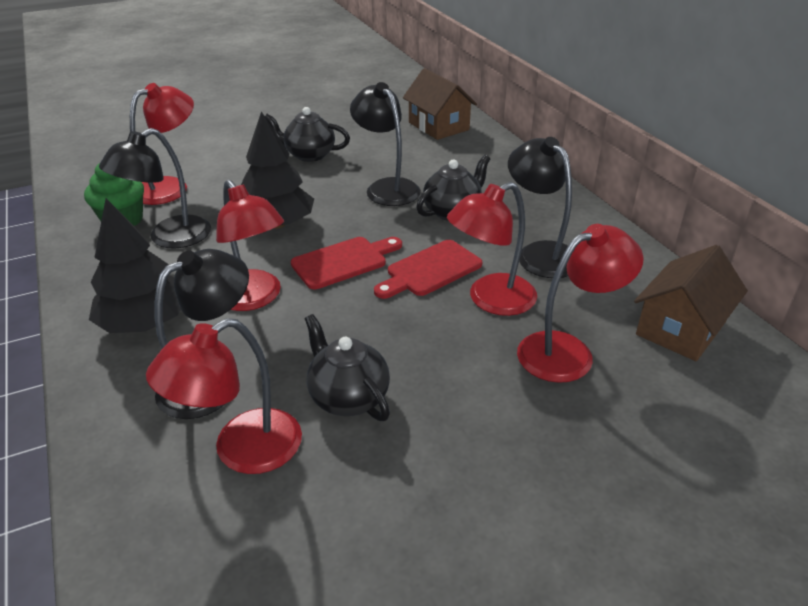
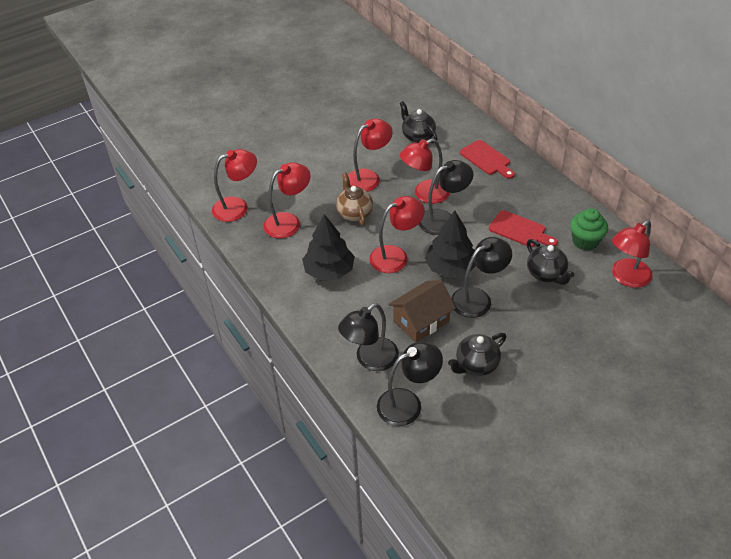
brown house: 2 -> 1
brown teapot: 0 -> 1
red lamp: 5 -> 6

